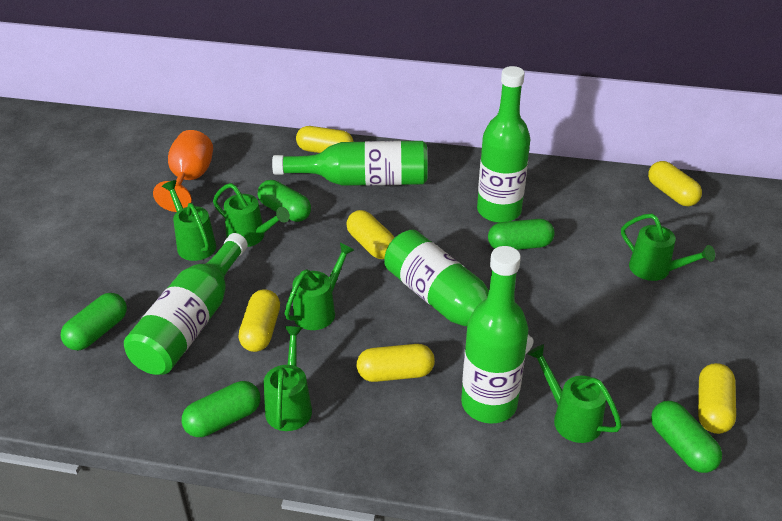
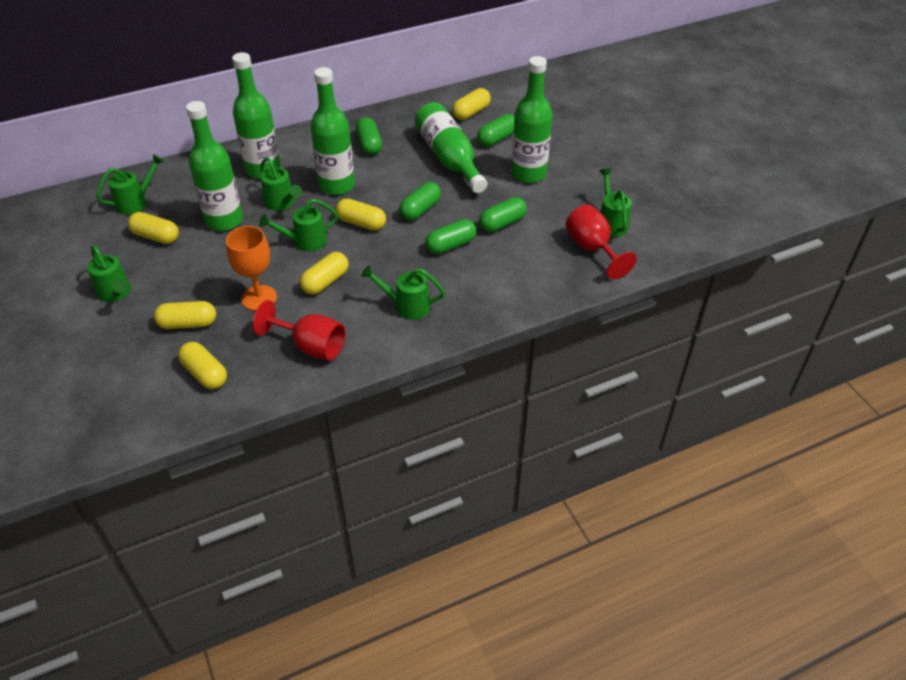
red goblet: 0 -> 2

